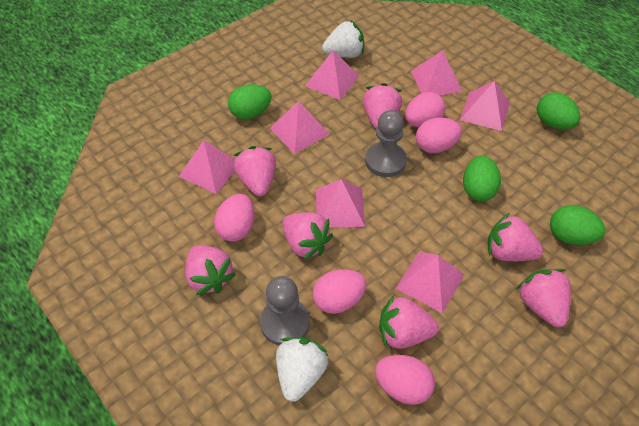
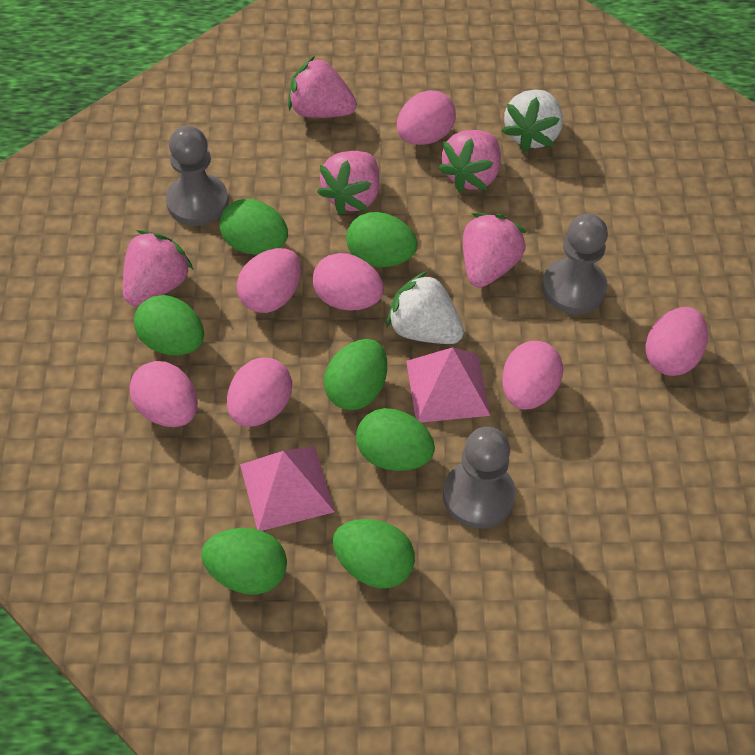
green egg: 4 -> 7
grey pawn: 2 -> 3
pink egg: 5 -> 7
pink pyramid: 7 -> 2
pink strawberry: 7 -> 5

